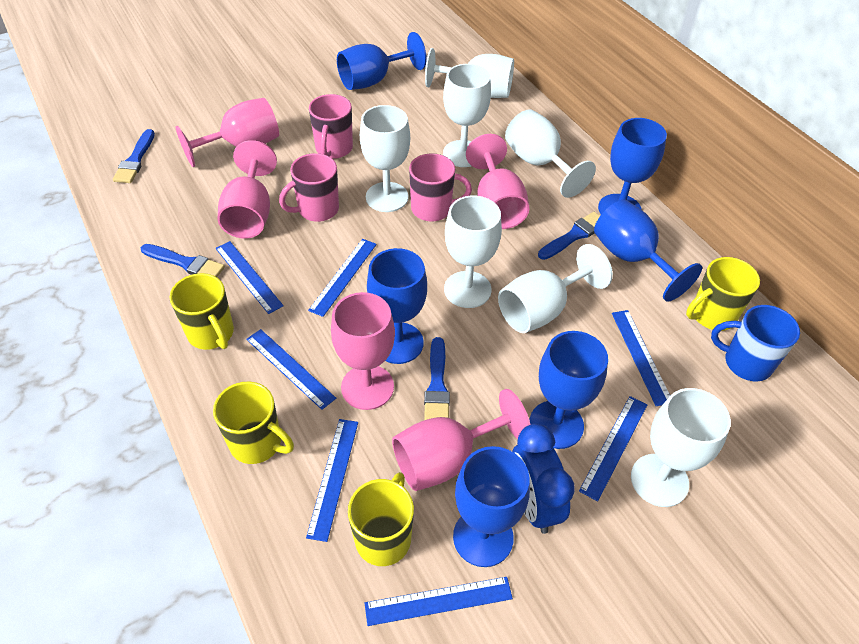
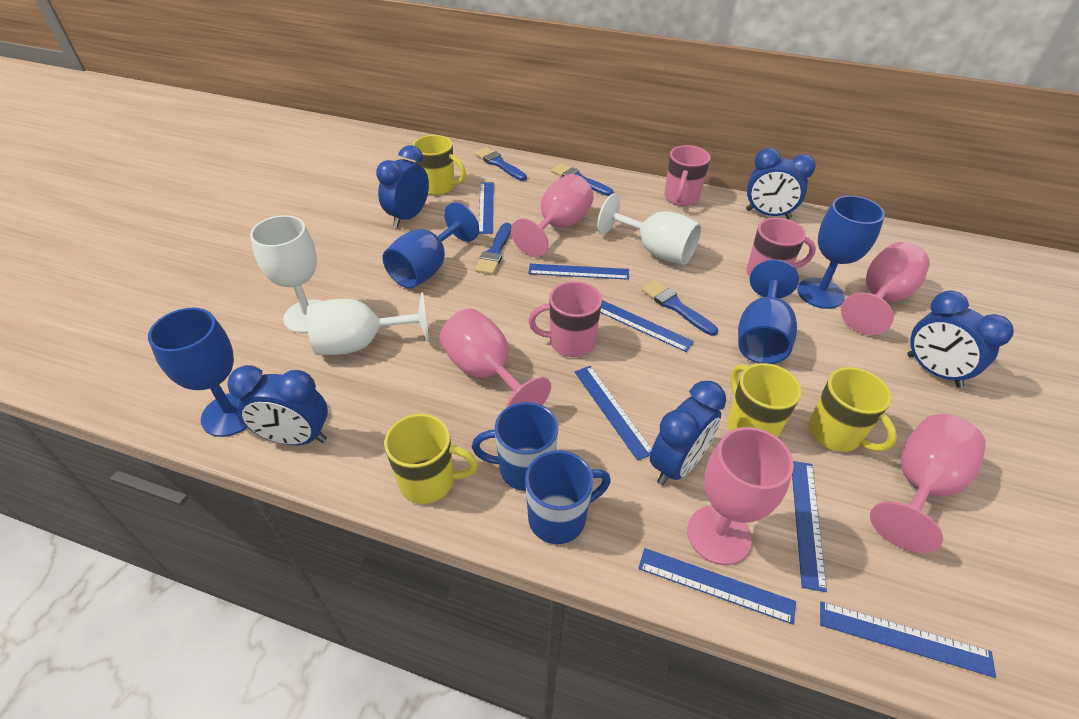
blue clock: 1 -> 5
blue goblet: 6 -> 4
blue mug: 1 -> 2
white goblet: 7 -> 3

